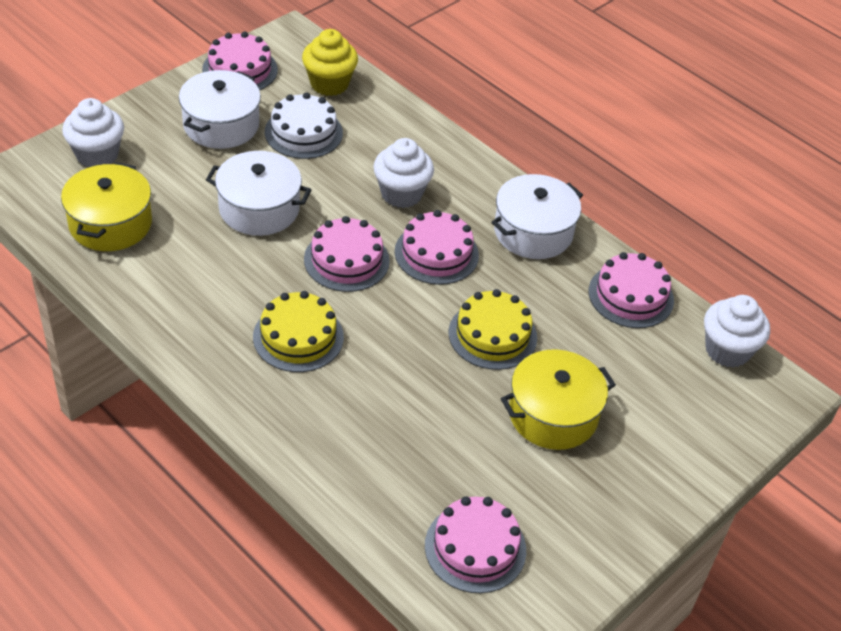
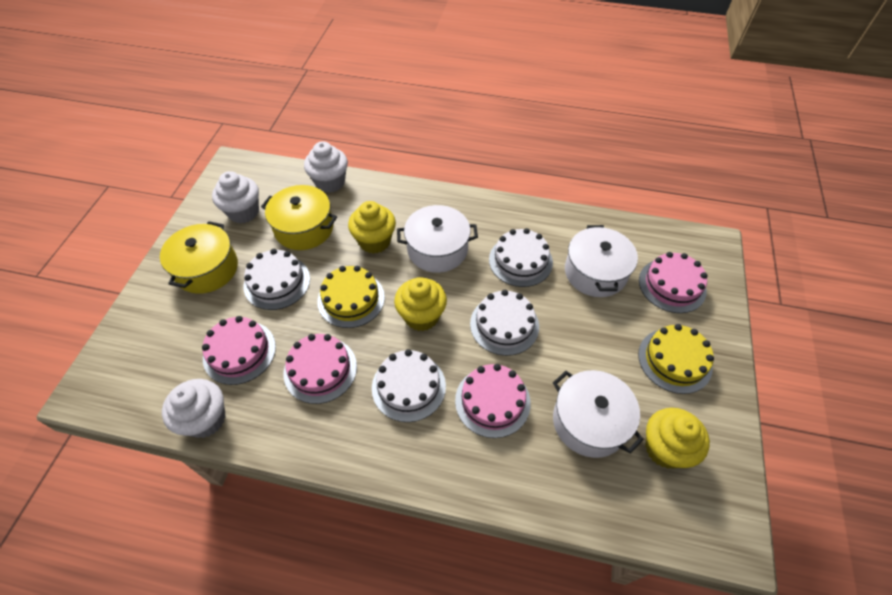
pink cake: 5 -> 4
white cake: 1 -> 4
yellow cupcake: 1 -> 3

